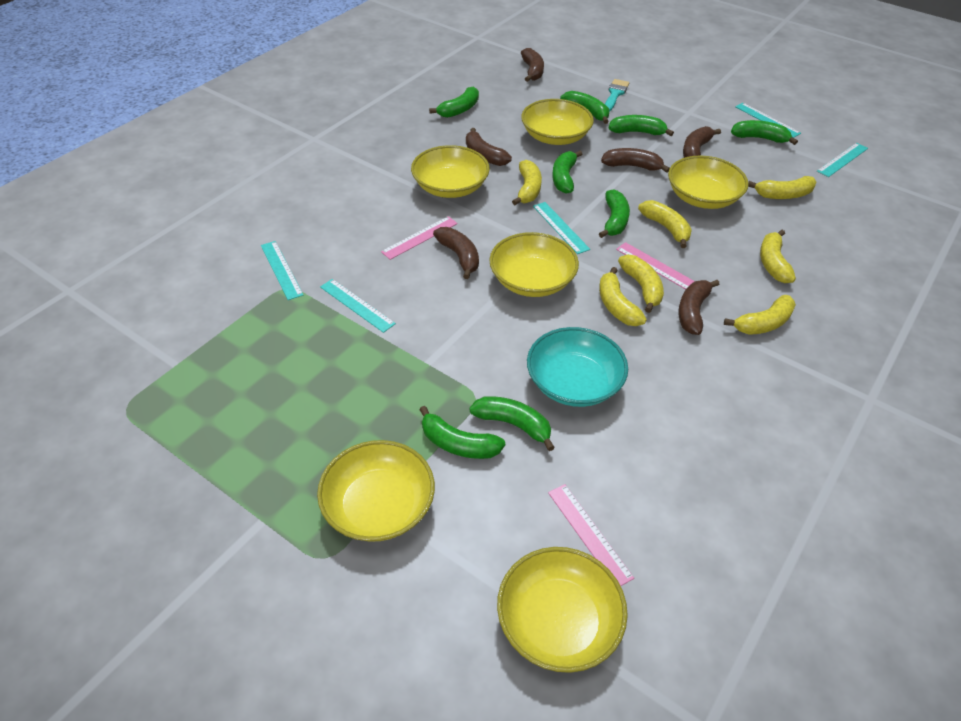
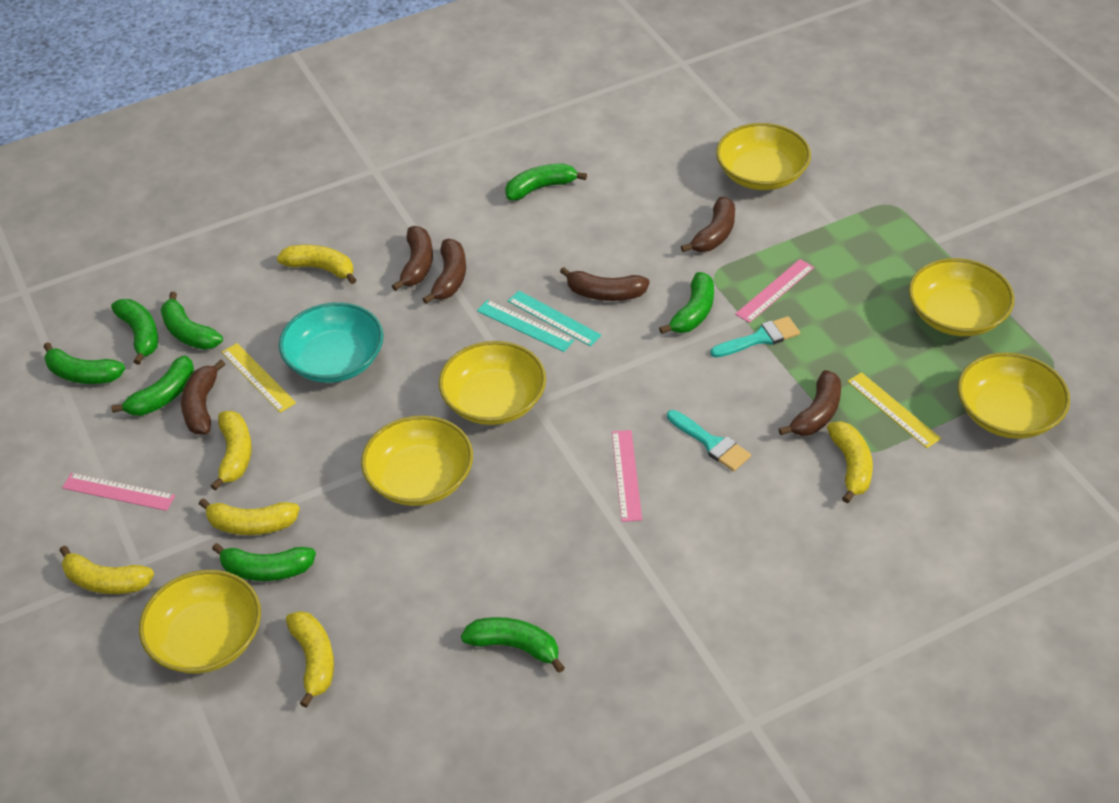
turquoise brush: 1 -> 2
turquoise ruler: 5 -> 2
yellow banana: 7 -> 6
yellow ruler: 0 -> 2

